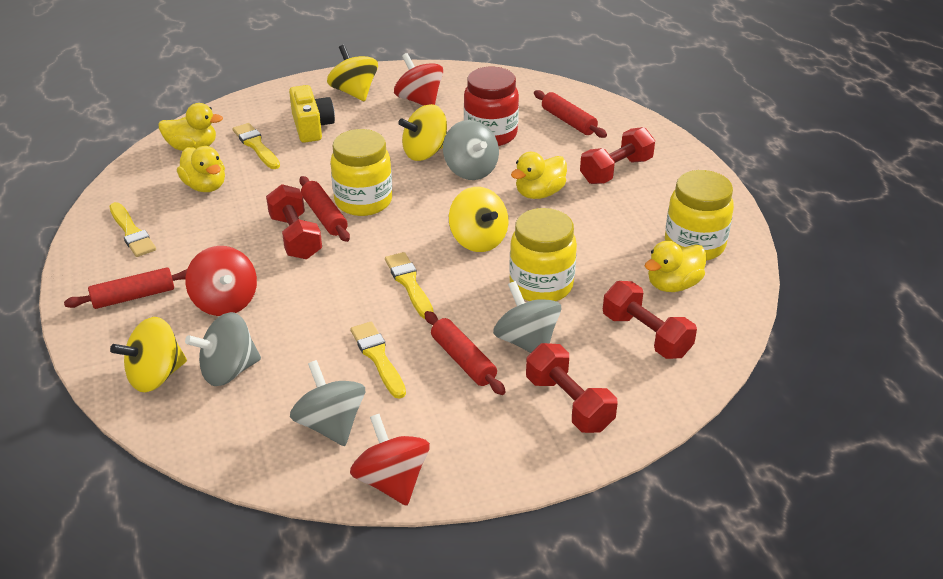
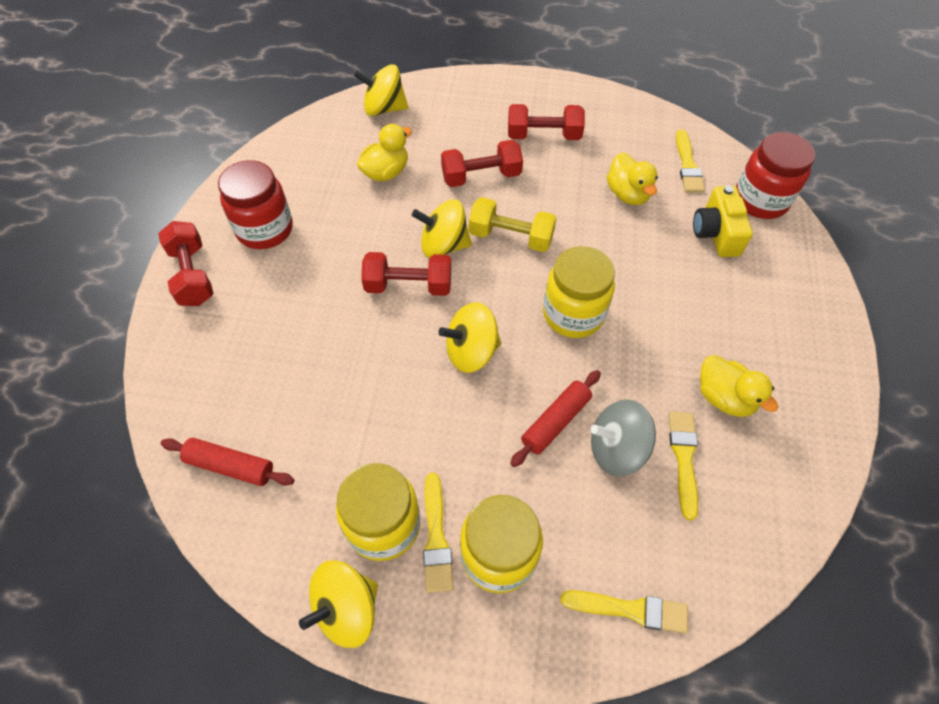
grey spinning top: 4 -> 1
red jar: 1 -> 2
red rolling pin: 4 -> 2
red spinning top: 3 -> 0
yellow duck: 4 -> 3
yellow dumbbell: 0 -> 1

